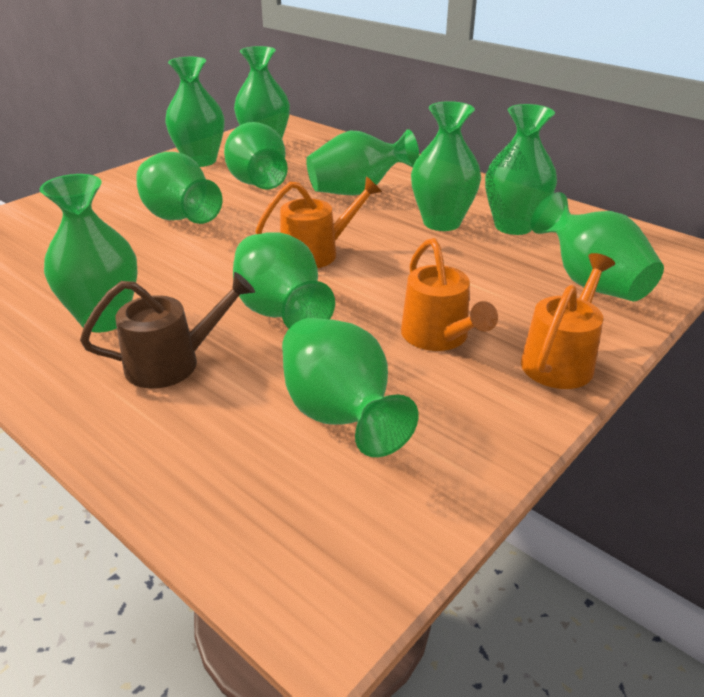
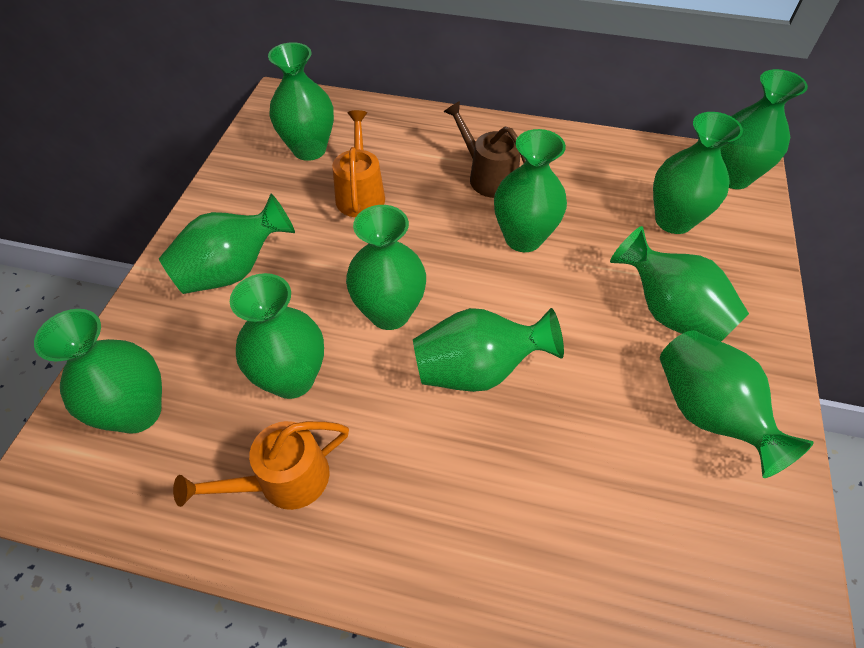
orange watering can: 3 -> 2

